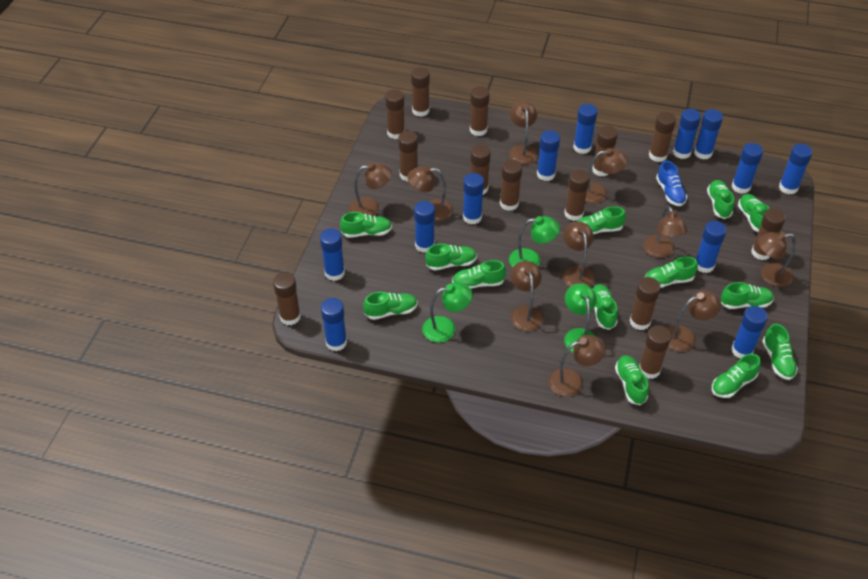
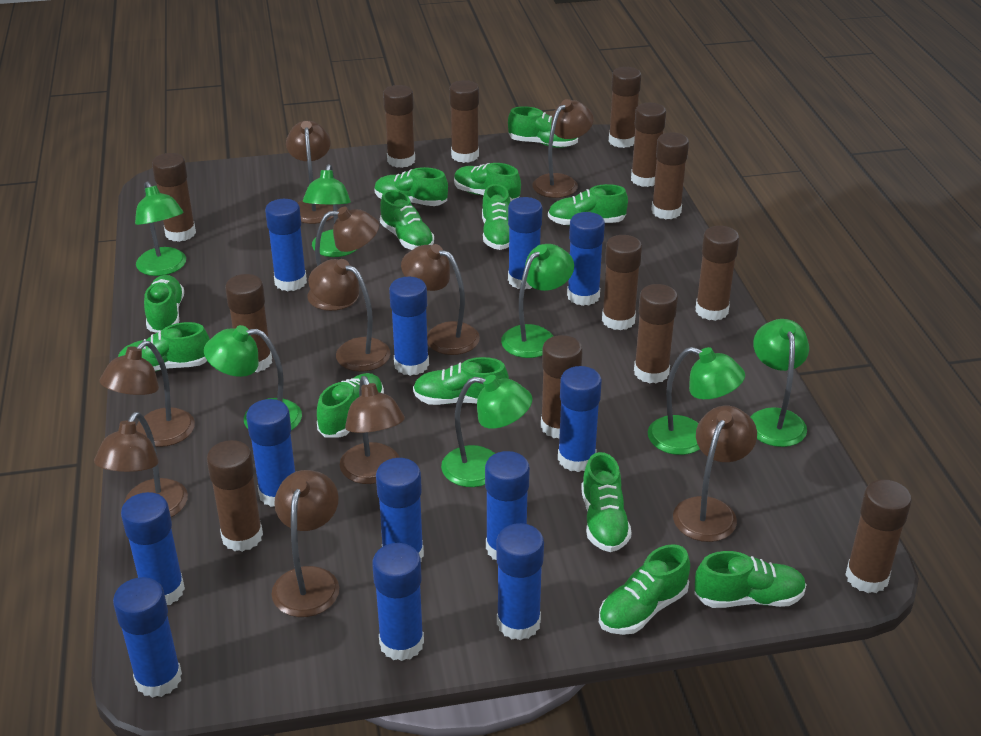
blue shoe: 1 -> 0
green lamp: 3 -> 7

